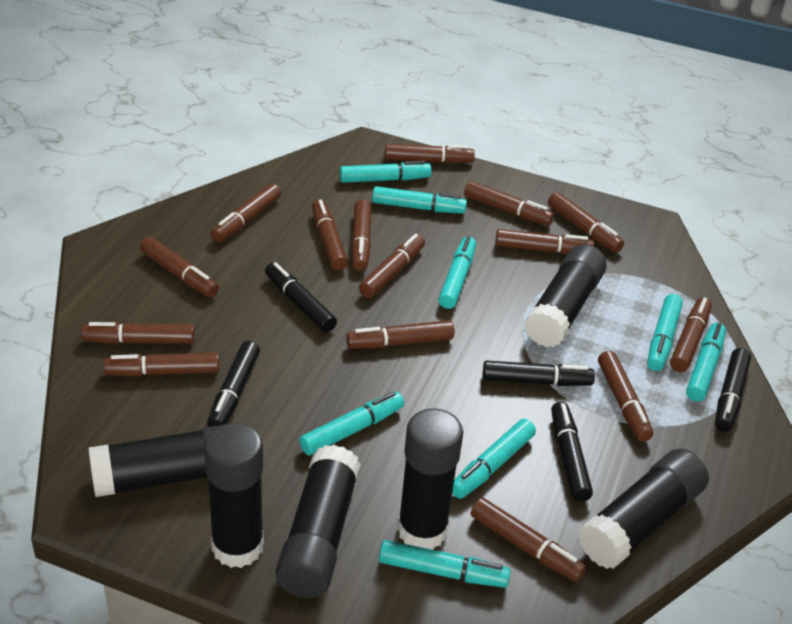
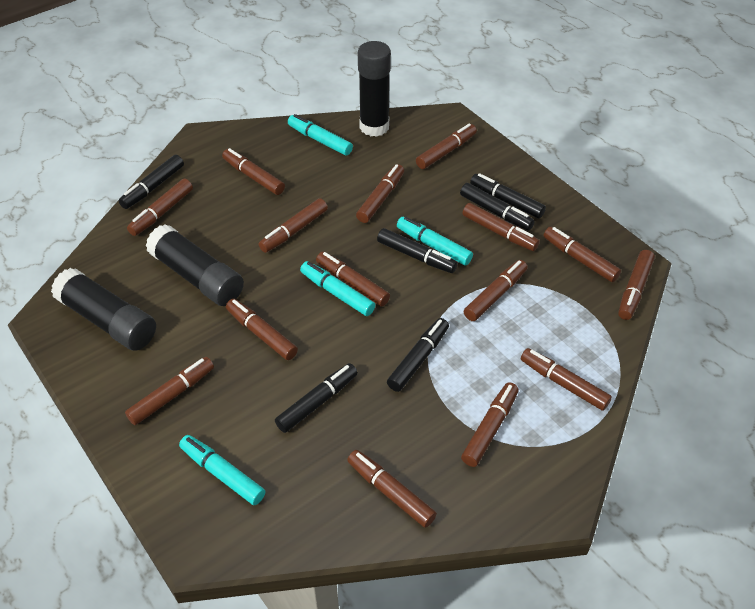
black glue stick: 6 -> 3
black marker: 5 -> 6
turquoise marker: 8 -> 4

